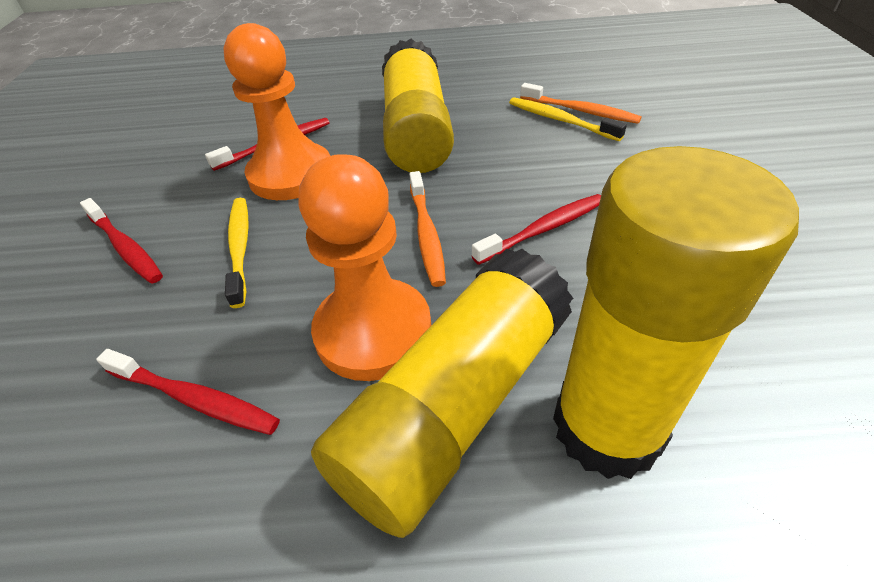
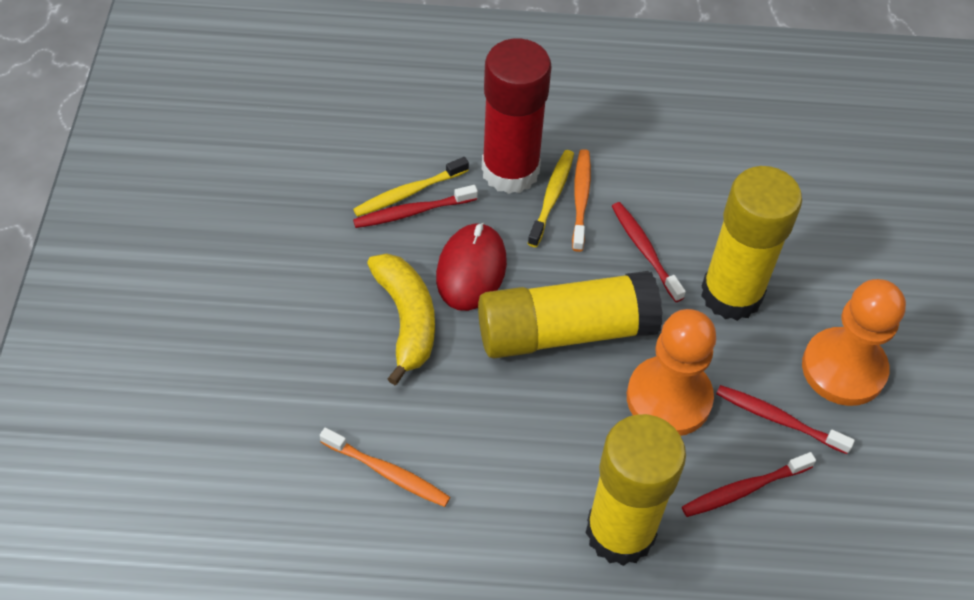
red glue stick: 0 -> 1
red mouse: 0 -> 1
yellow banana: 0 -> 1

